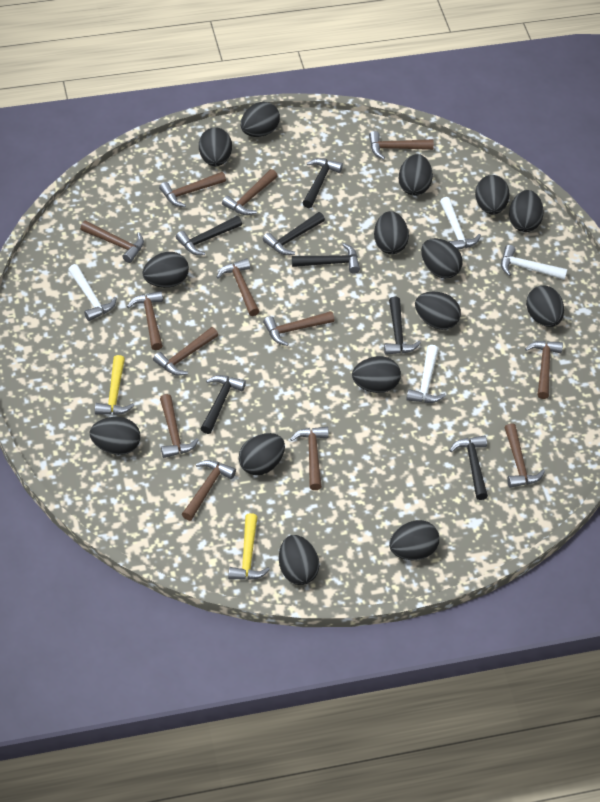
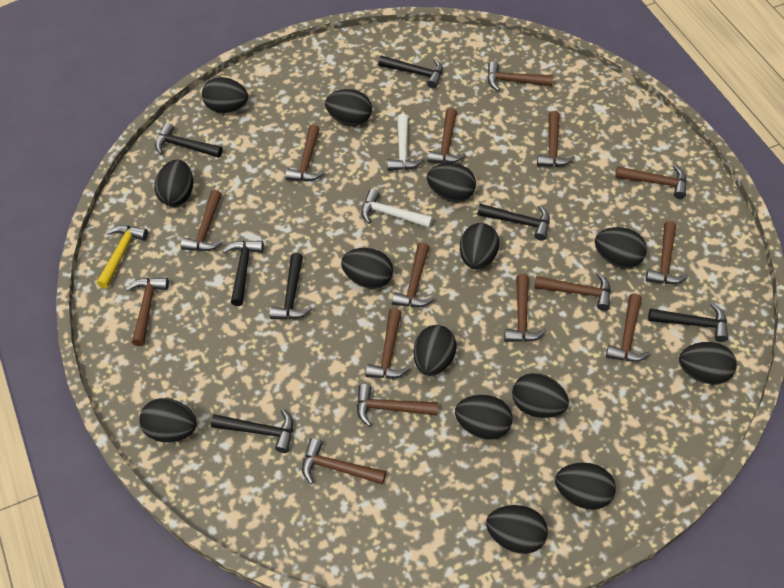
black egg: 15 -> 14
brown hammer: 13 -> 15
white hammer: 4 -> 2
yellow hammer: 2 -> 1

